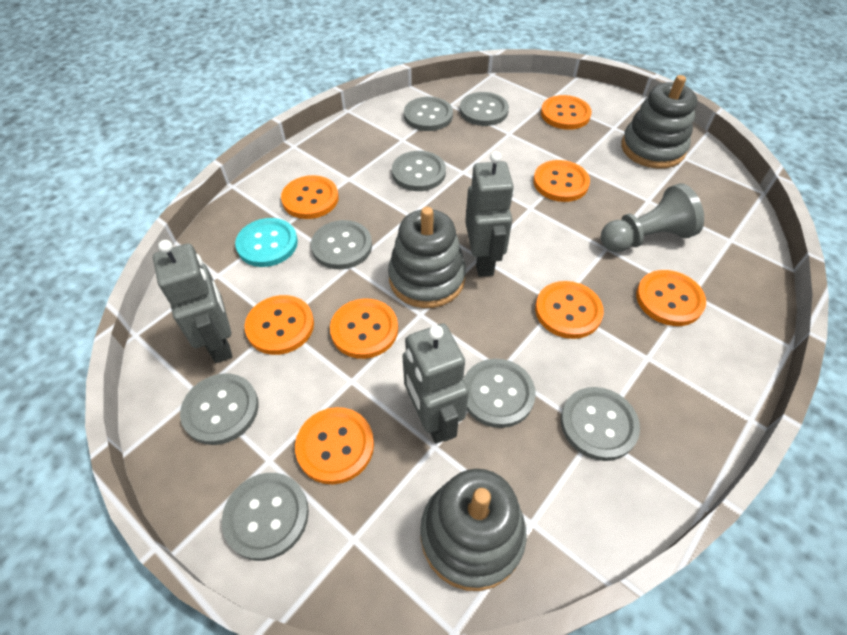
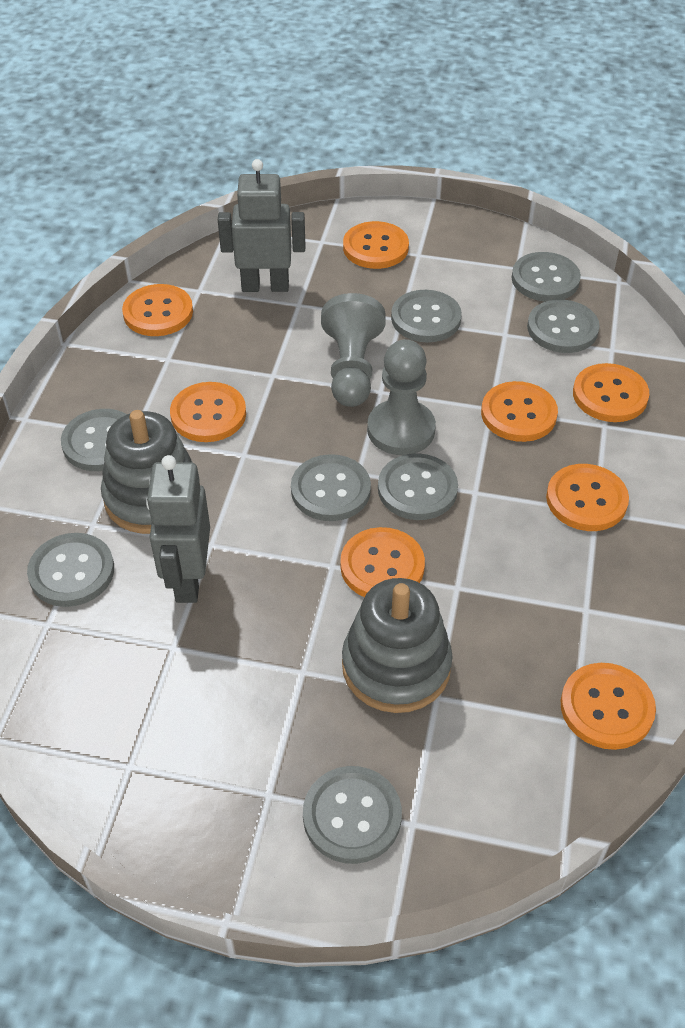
grey pawn: 1 -> 2
grey robot: 3 -> 2
grey stacking toy: 3 -> 2
turquoise button: 1 -> 0

